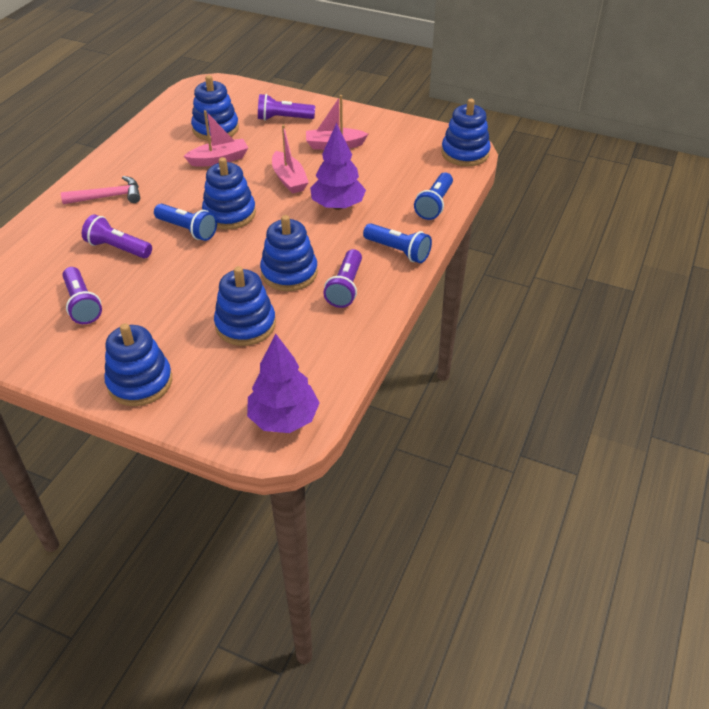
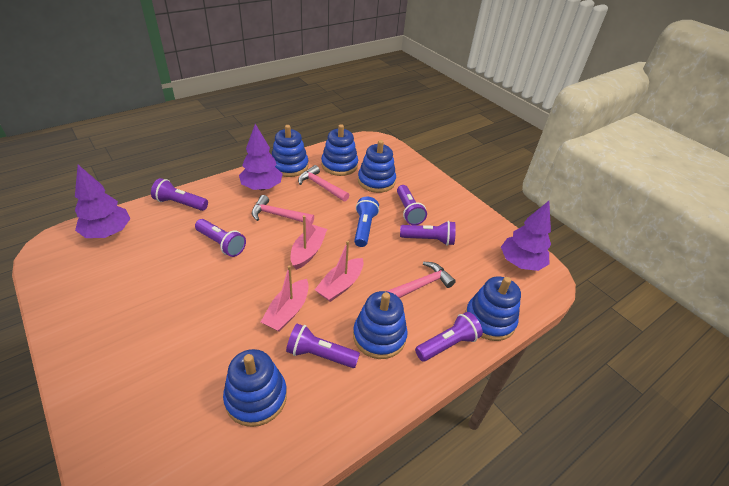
blue flashlight: 3 -> 1
pink hammer: 1 -> 3
purple flashlight: 4 -> 6
purple tree: 2 -> 3

